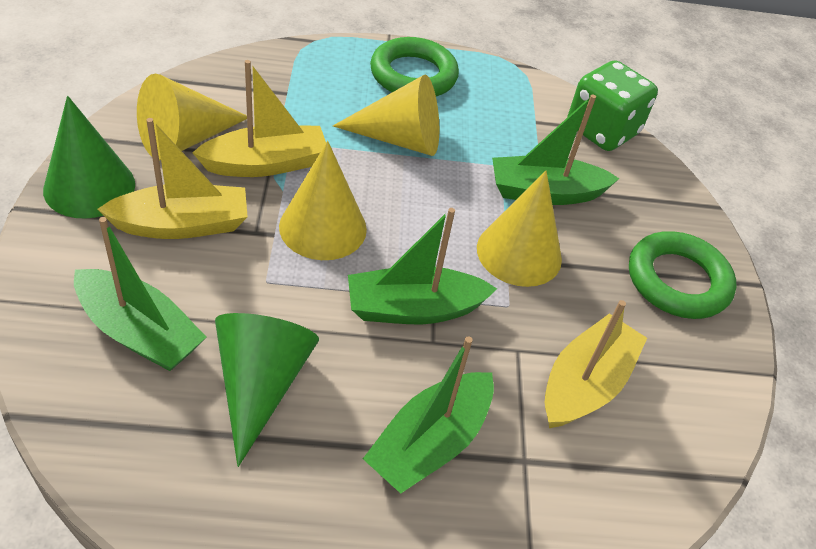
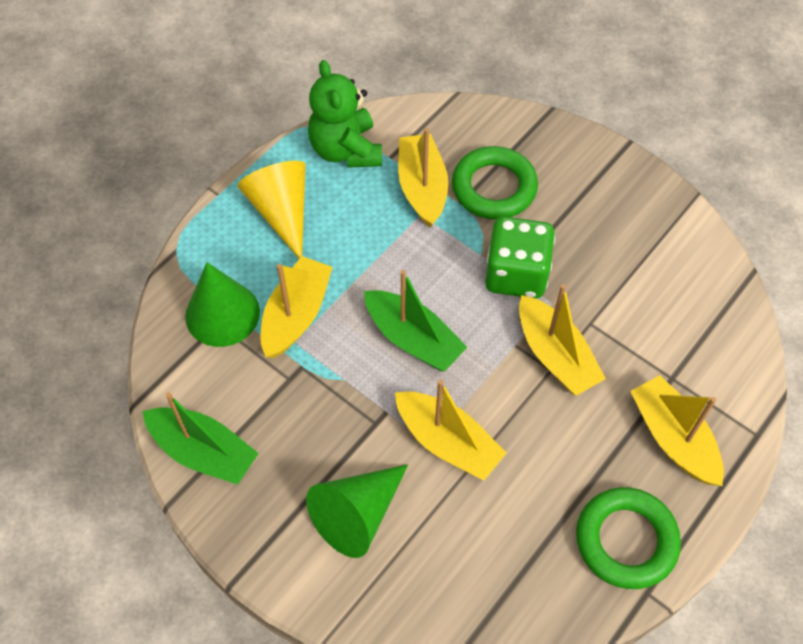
green boat: 4 -> 2
green teddy bear: 0 -> 1
yellow boat: 3 -> 5
yellow cone: 4 -> 1

